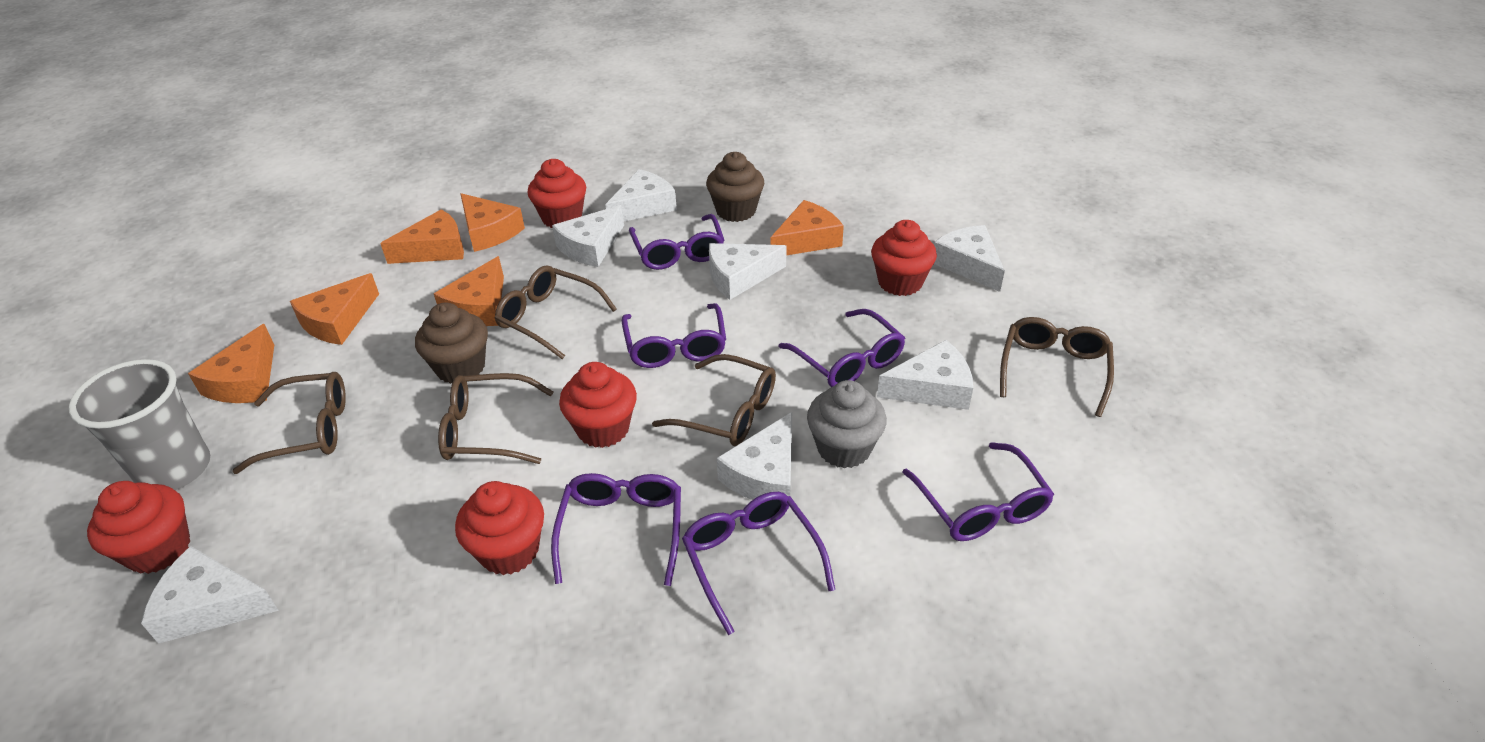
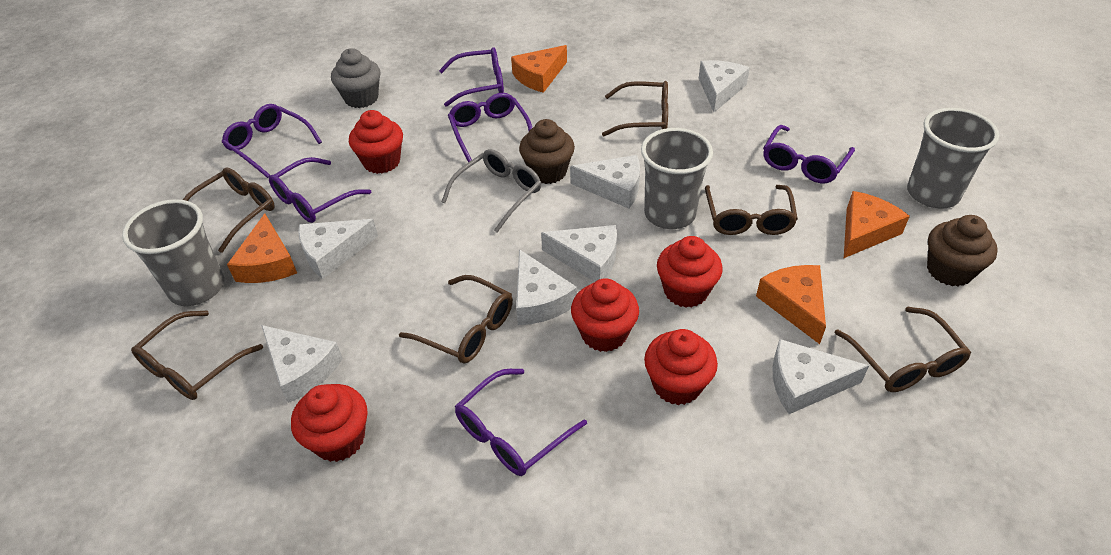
brown glasses: 5 -> 6
grey cup: 1 -> 3
grey glasses: 0 -> 1
orange cheese: 6 -> 4

